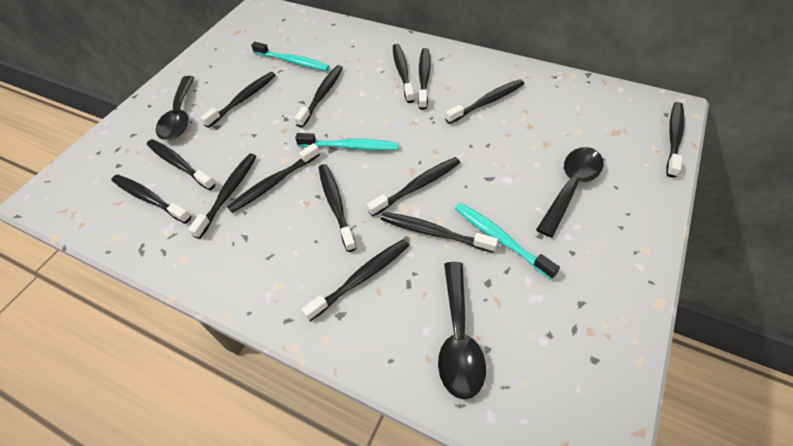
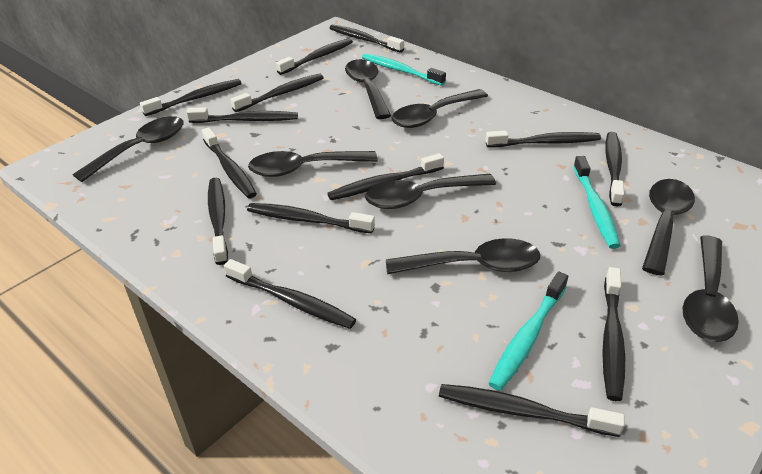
black spoon: 3 -> 8

